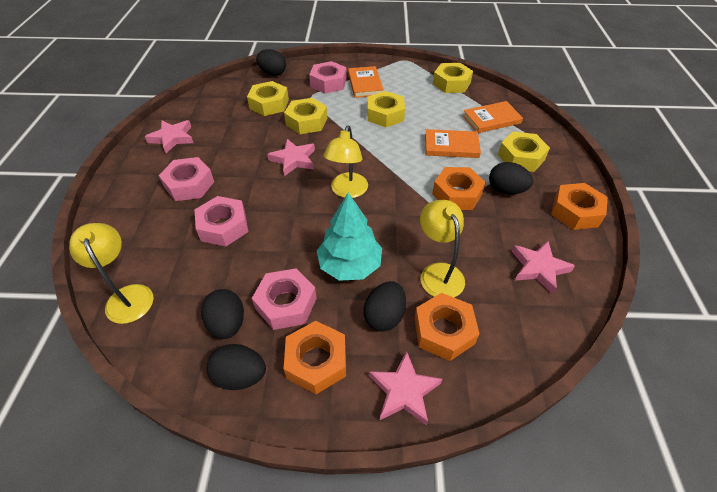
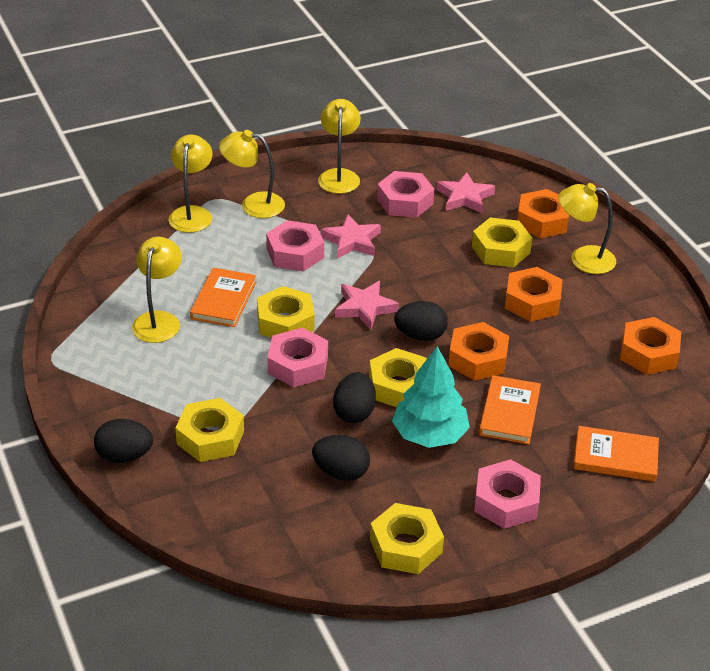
black egg: 5 -> 4
pink star: 4 -> 3
yellow lamp: 3 -> 5

